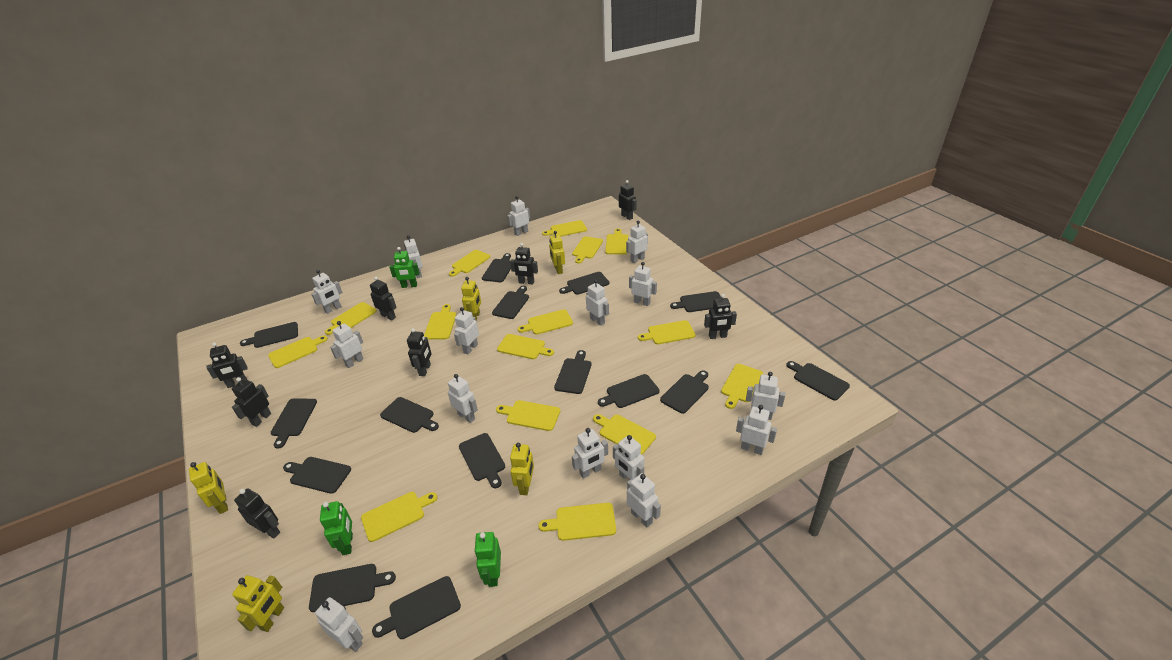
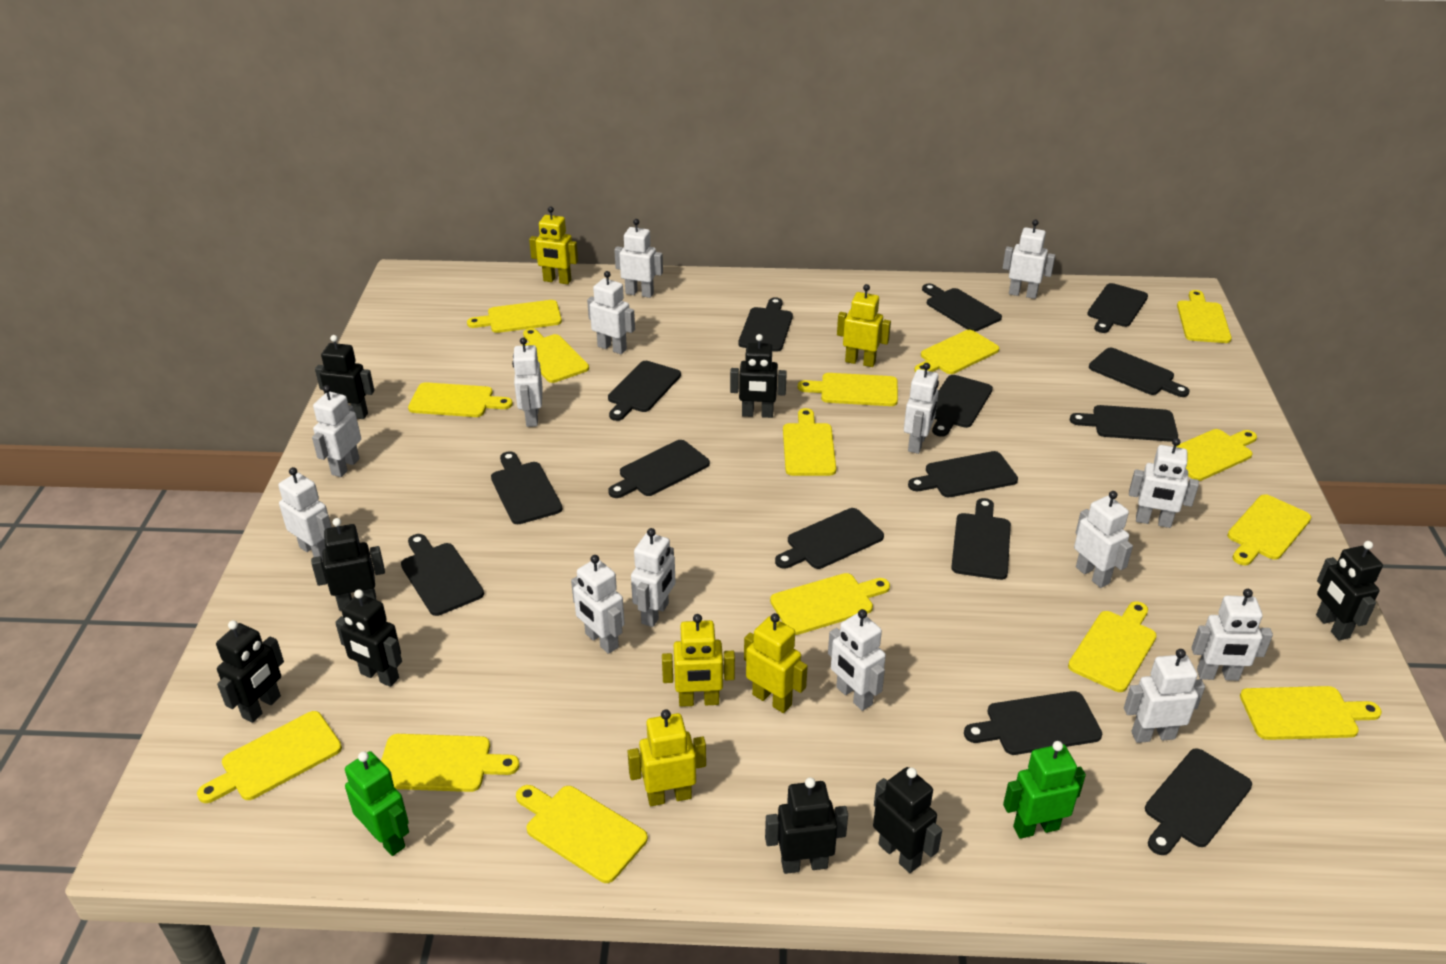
green robot: 3 -> 2
white robot: 15 -> 14

